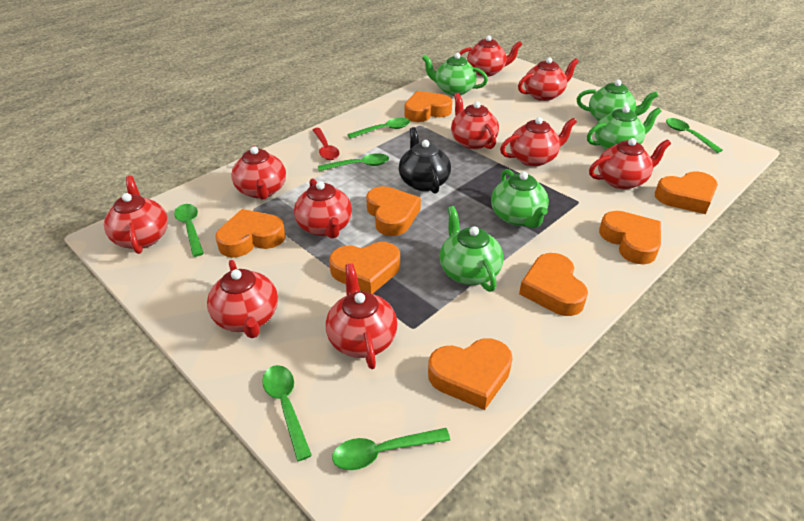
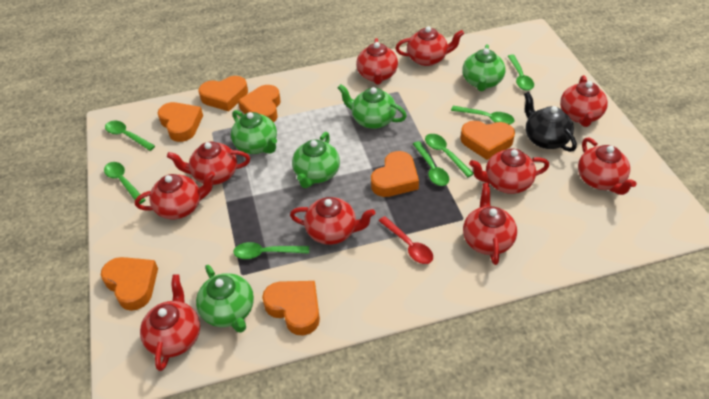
green spoon: 6 -> 7
orange heart: 8 -> 7

